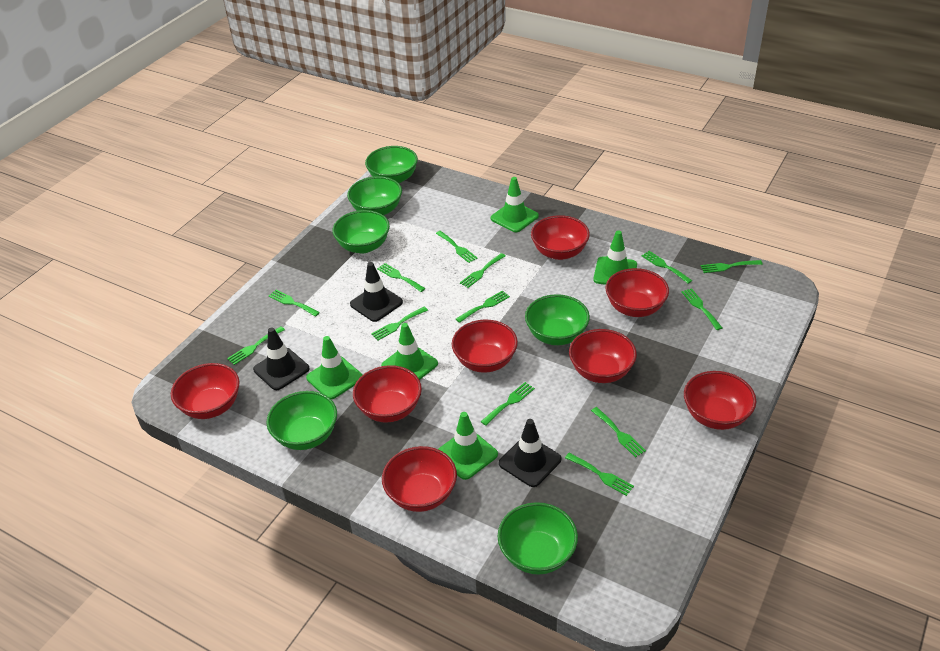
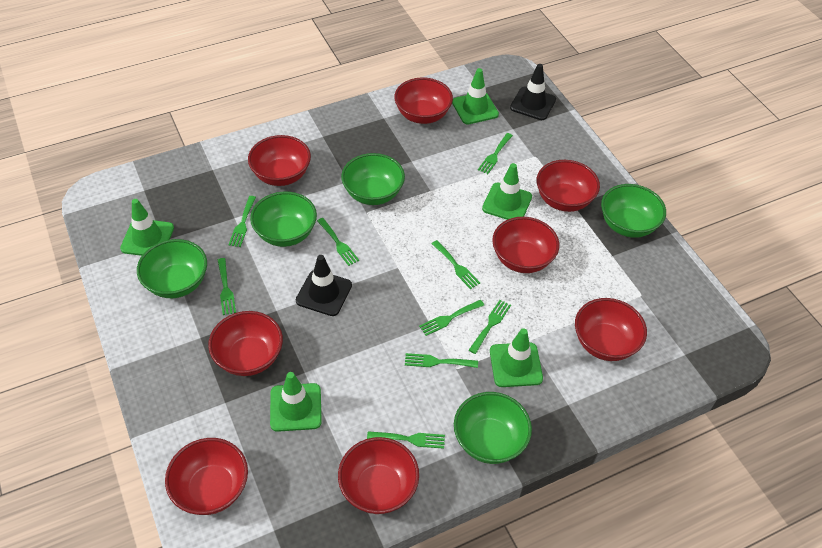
black traffic cone: 3 -> 2
green bowl: 6 -> 5
green fork: 13 -> 9

